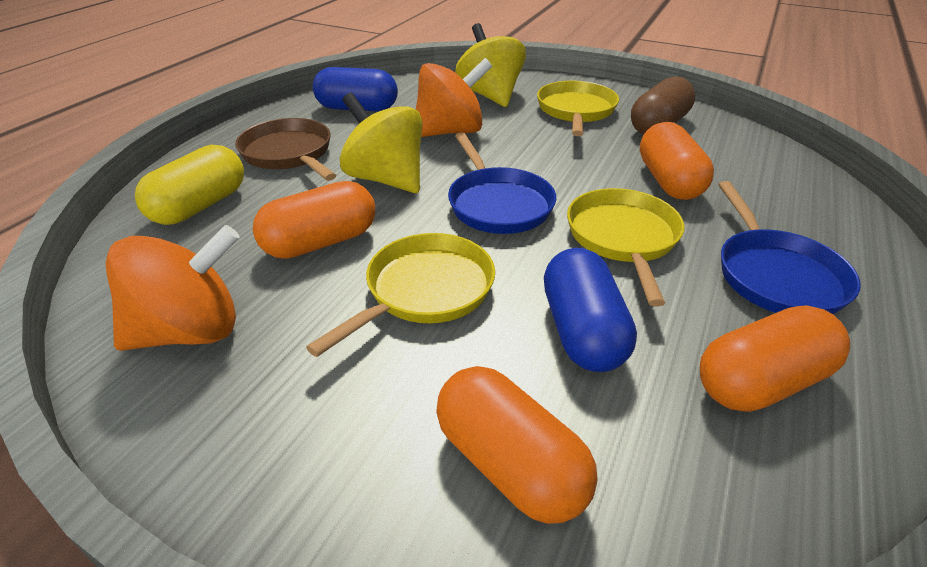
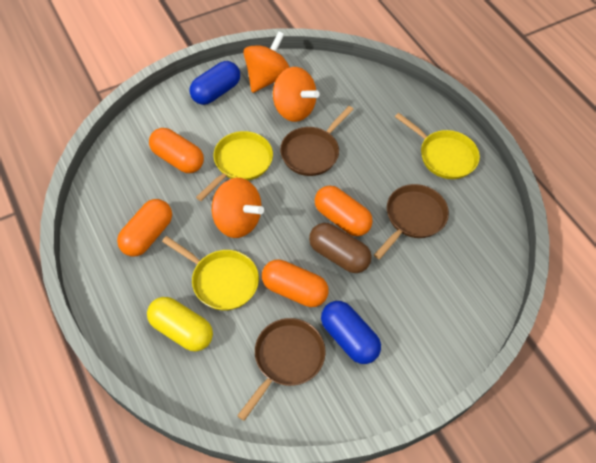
blue pan: 2 -> 0
brown pan: 1 -> 3
orange spinning top: 2 -> 3
yellow spinning top: 2 -> 0

